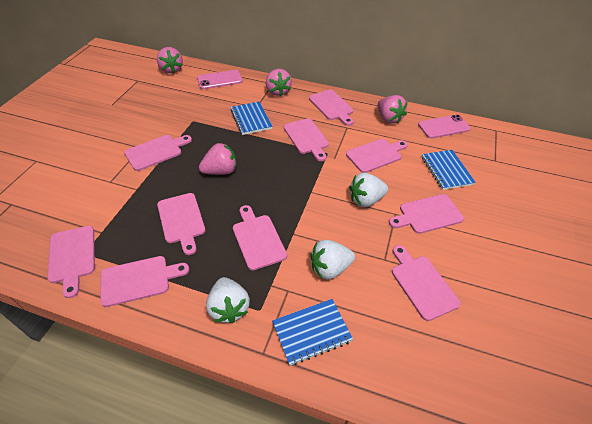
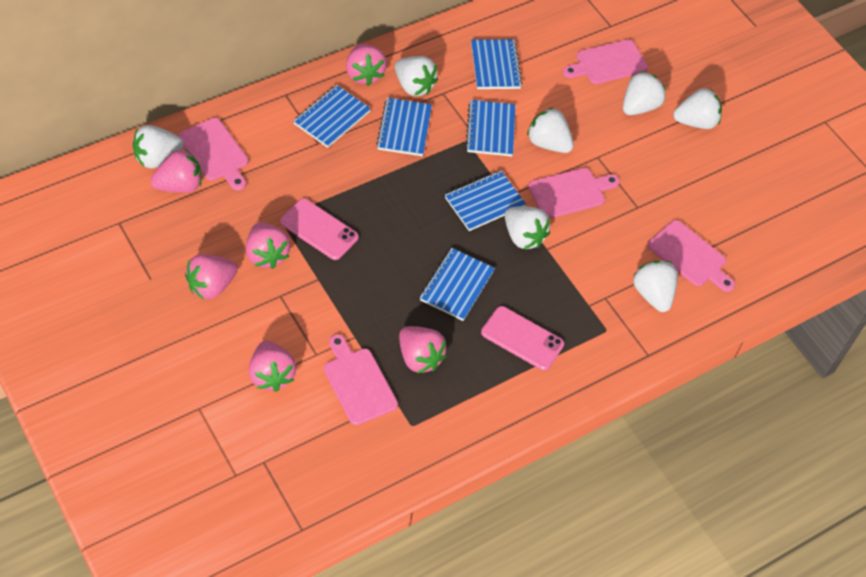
blue notebook: 3 -> 6
pink cutting board: 10 -> 5
pink strawberry: 4 -> 6
white strawberry: 3 -> 7

